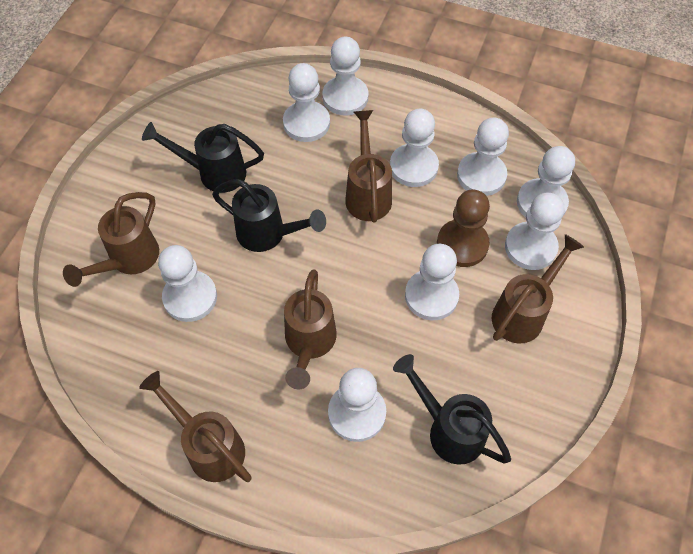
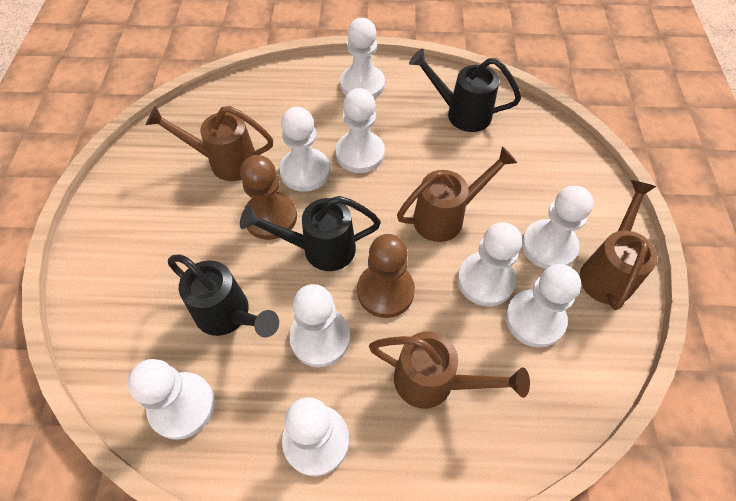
brown pawn: 1 -> 2
brown watering can: 5 -> 4

